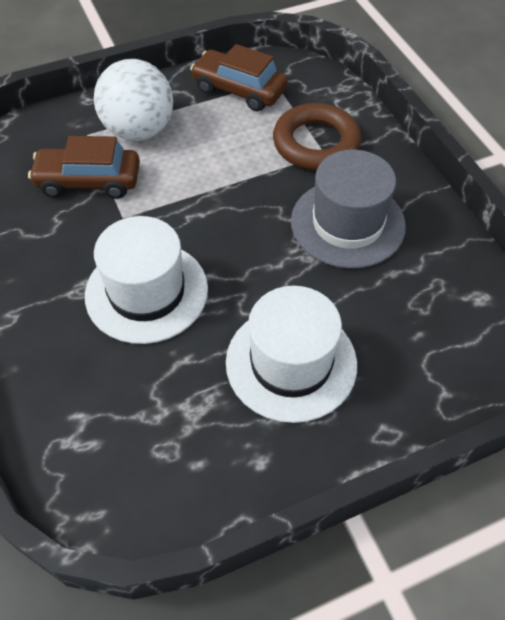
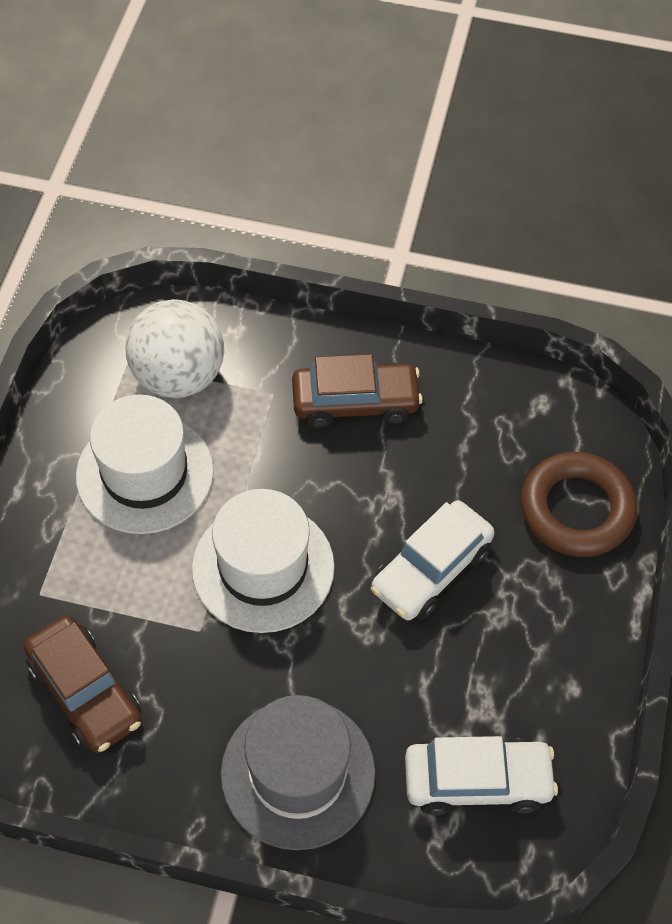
white car: 0 -> 2

